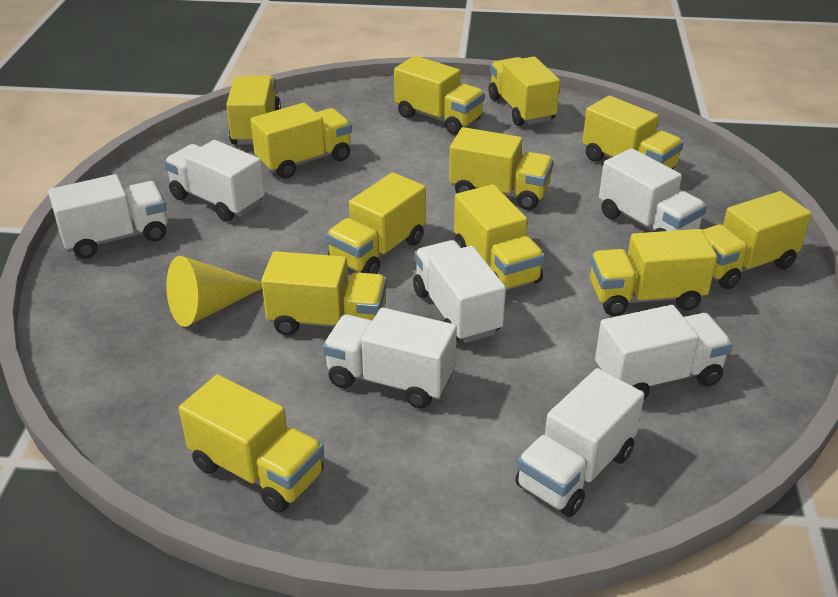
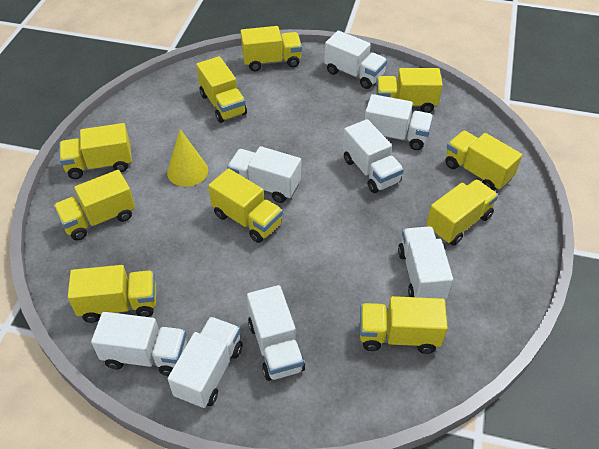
white truck: 7 -> 8
yellow truck: 12 -> 10

